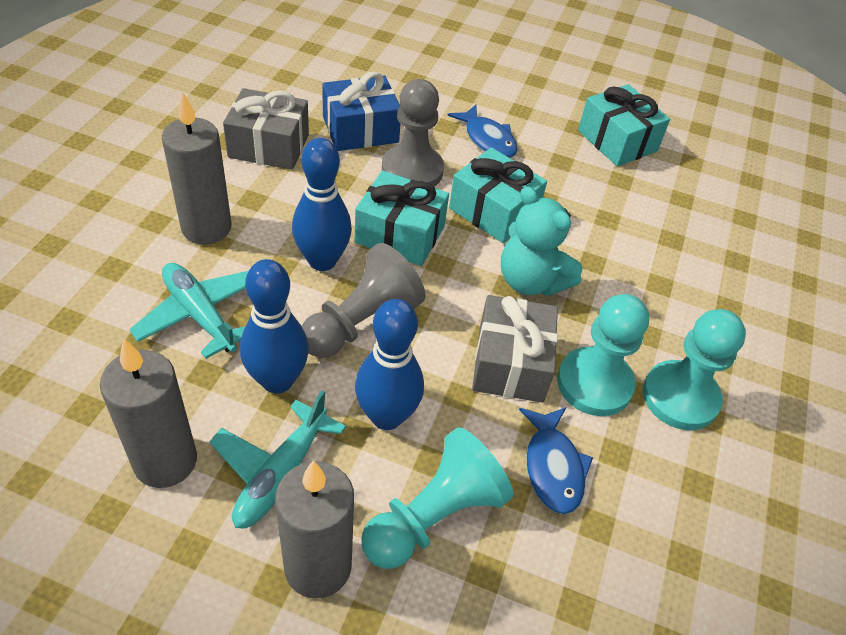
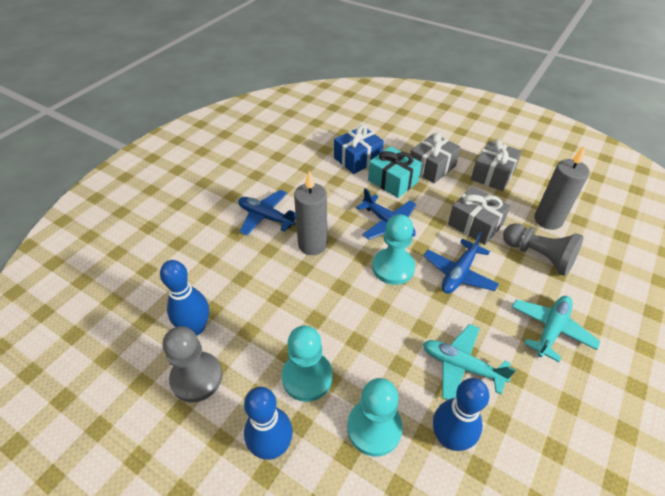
blue fish: 2 -> 0
blue plane: 0 -> 3
grey candle: 3 -> 2
grey gift: 2 -> 3
turquoise gift: 3 -> 1
turquoise teddy bear: 1 -> 0

